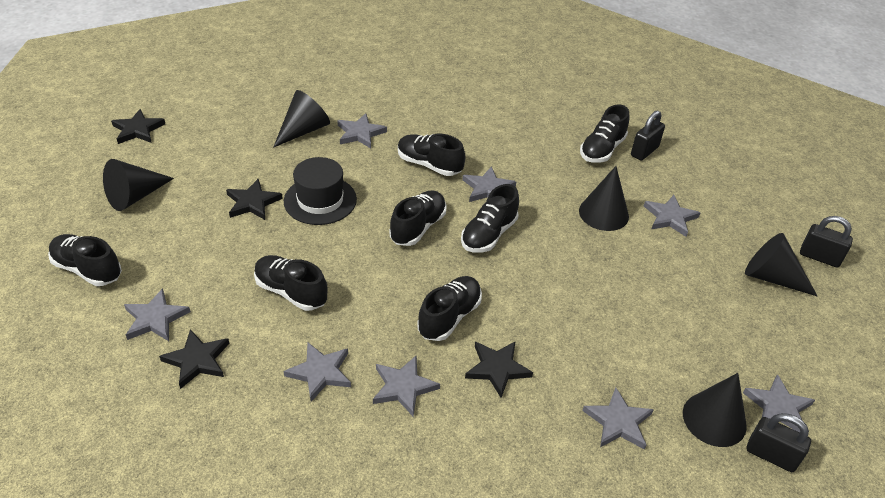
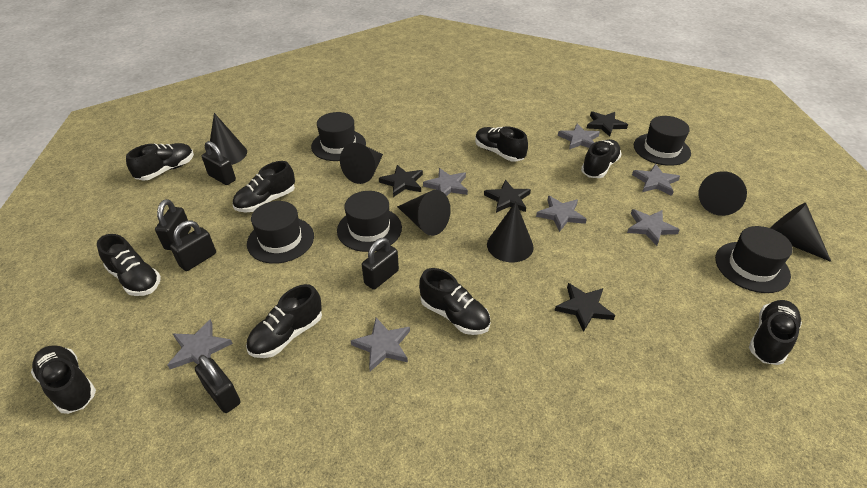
black cone: 5 -> 6
black hat: 1 -> 5
black padlock: 3 -> 5
black shoe: 7 -> 9
grey star: 8 -> 7

